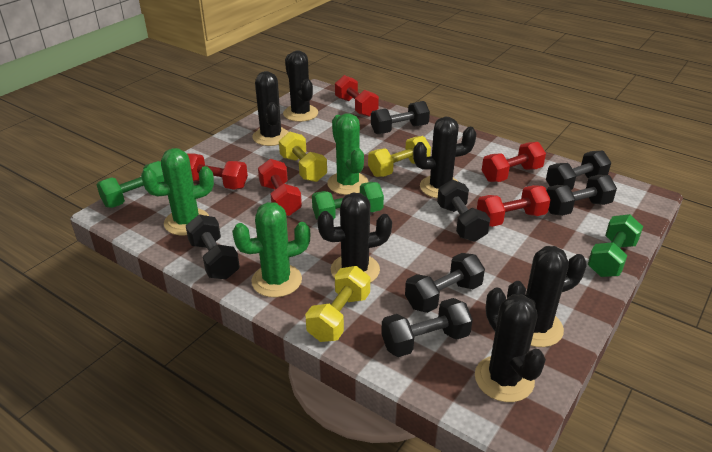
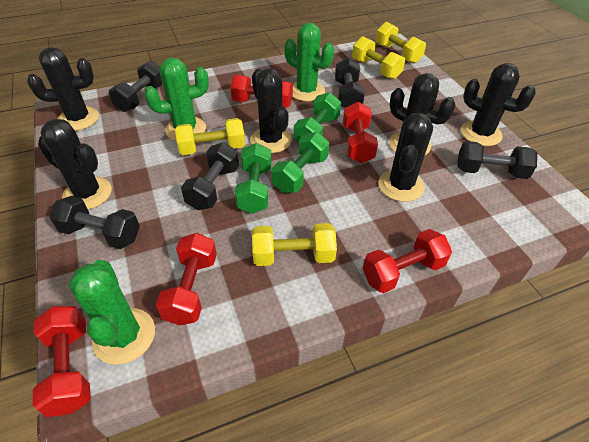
black dumbbell: 7 -> 5
yellow dumbbell: 3 -> 4

